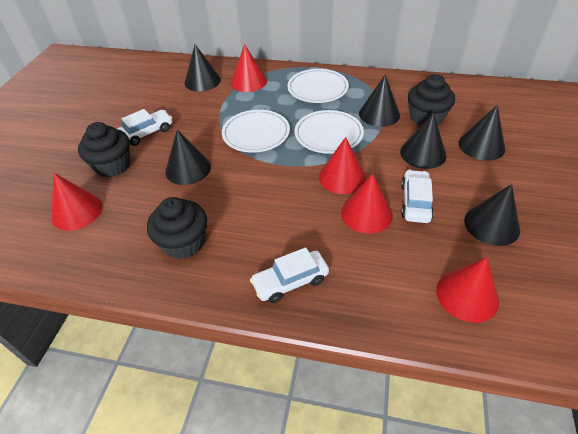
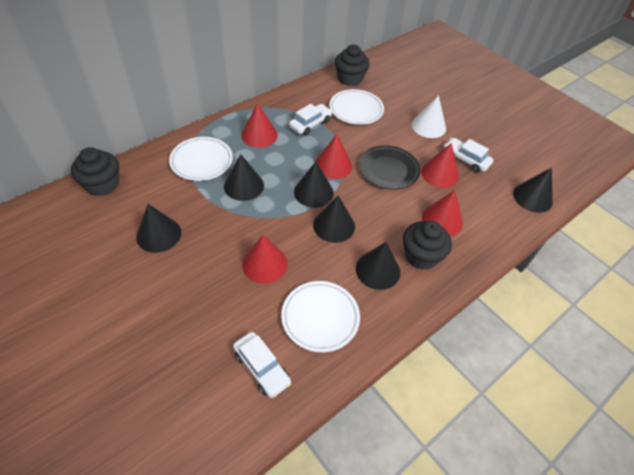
black plate: 0 -> 1
white cone: 0 -> 1

